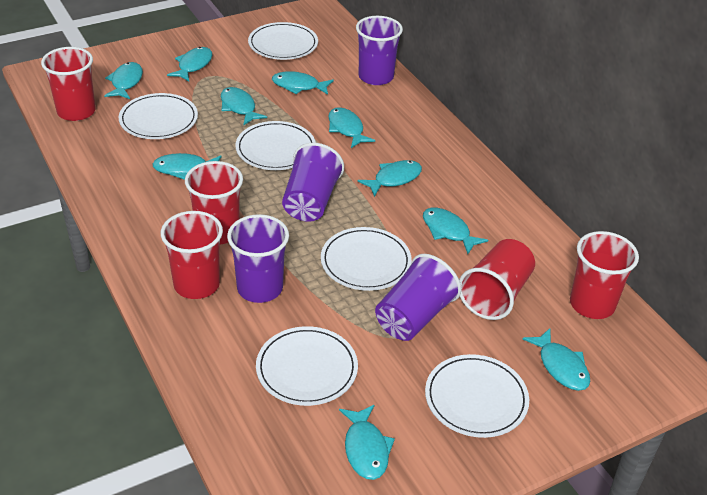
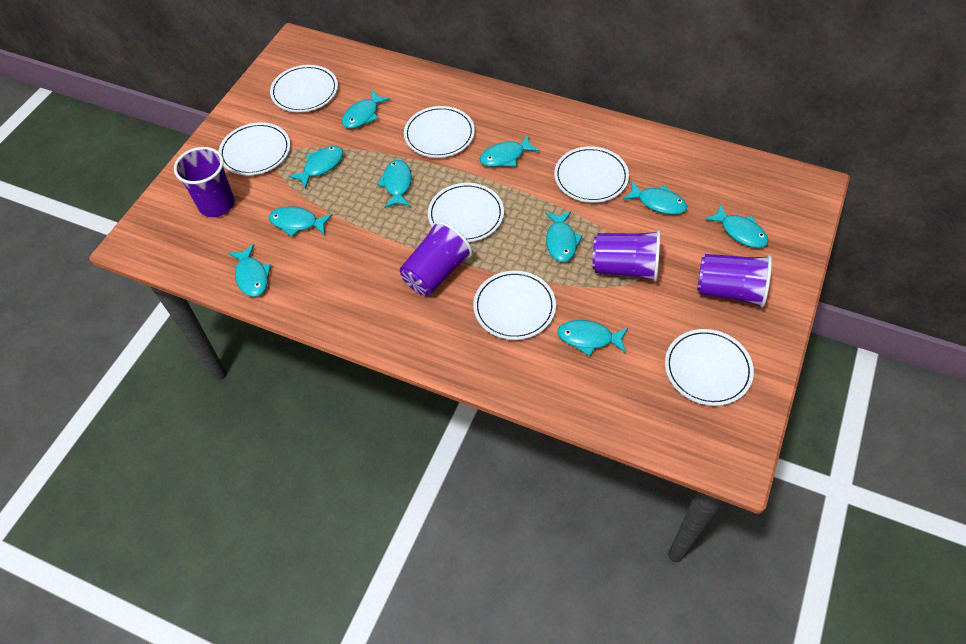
red cup: 5 -> 0
white plate: 6 -> 7

